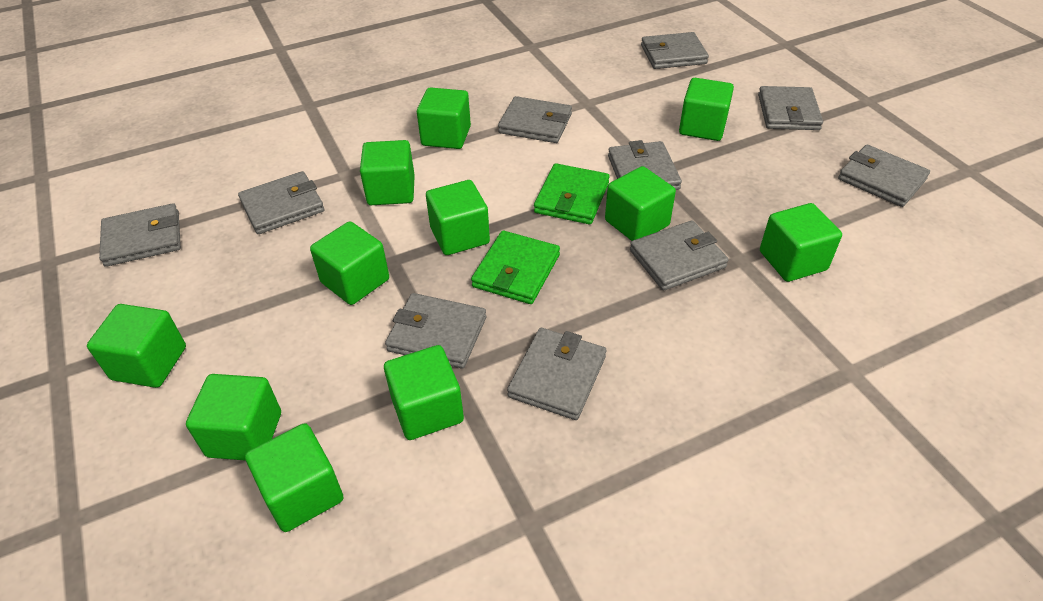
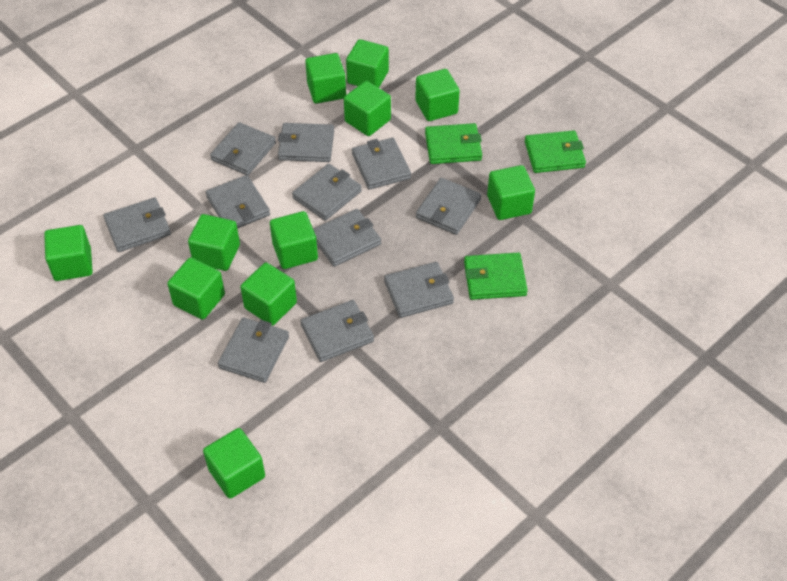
green wallet: 2 -> 3
grey wallet: 10 -> 11

